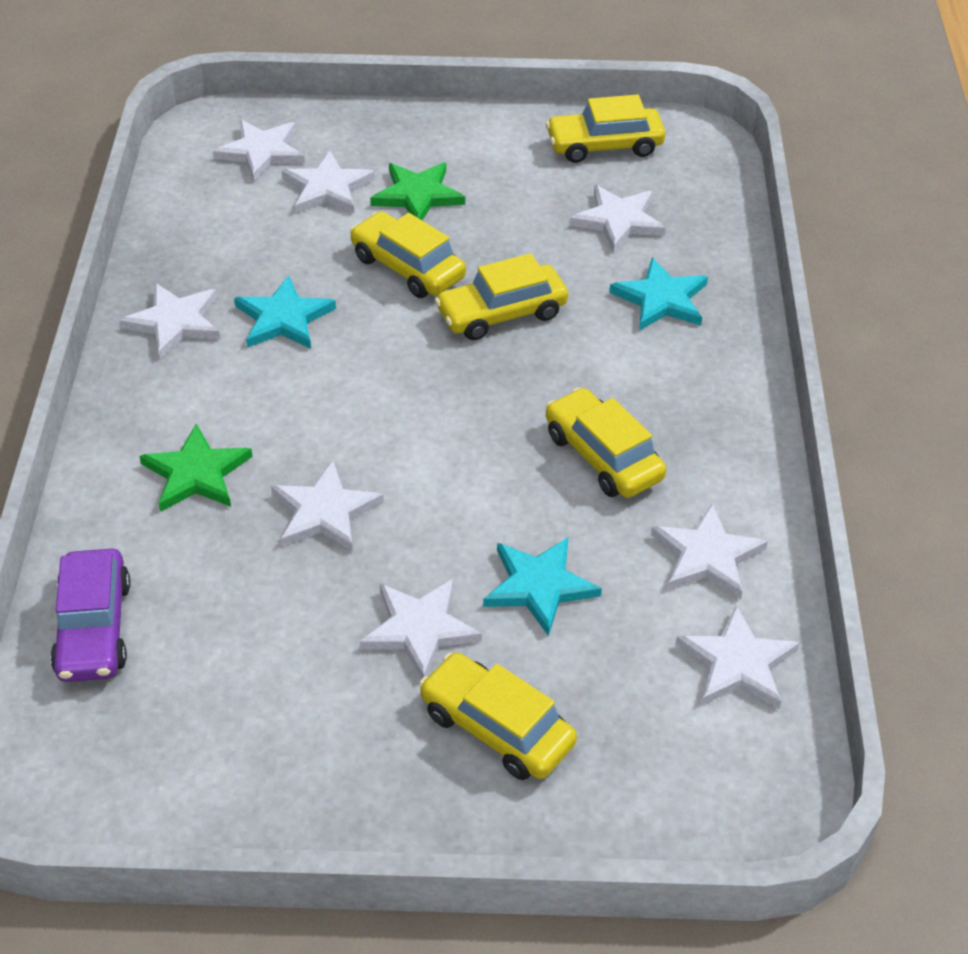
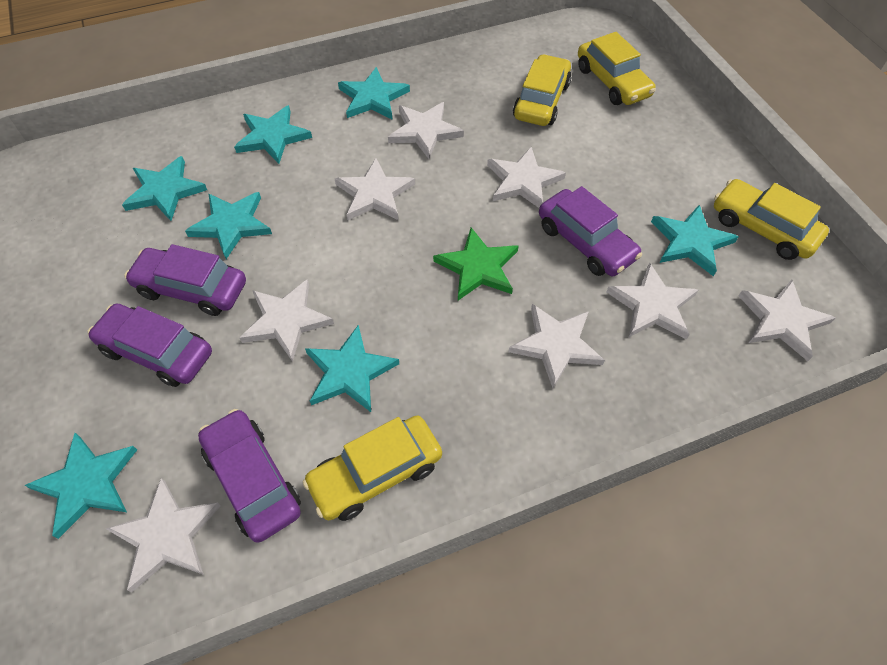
green star: 2 -> 1
purple car: 1 -> 4
turquoise star: 3 -> 7
yellow car: 5 -> 4

